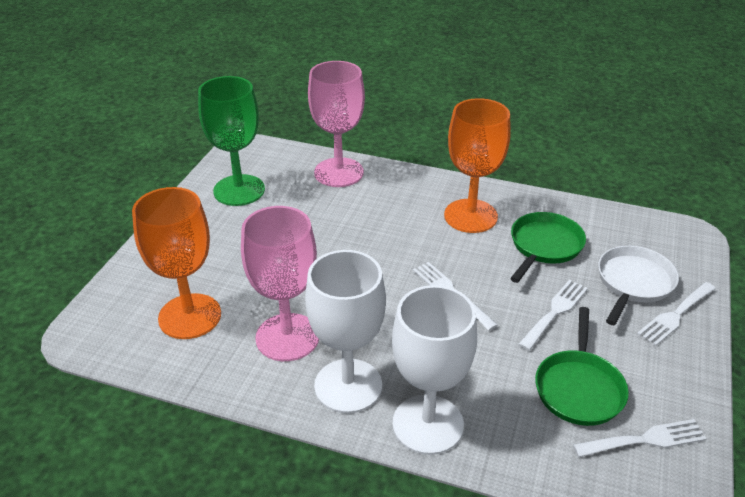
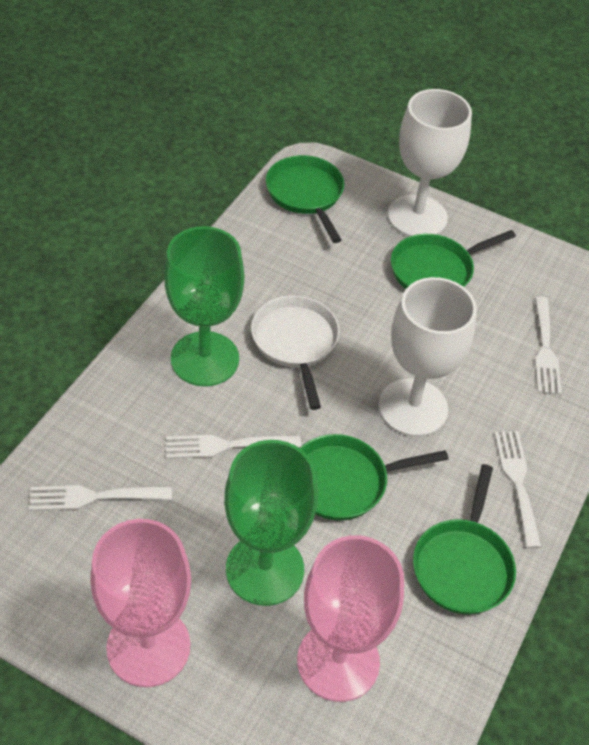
green goblet: 1 -> 2
green pan: 2 -> 4
orange goblet: 2 -> 0

